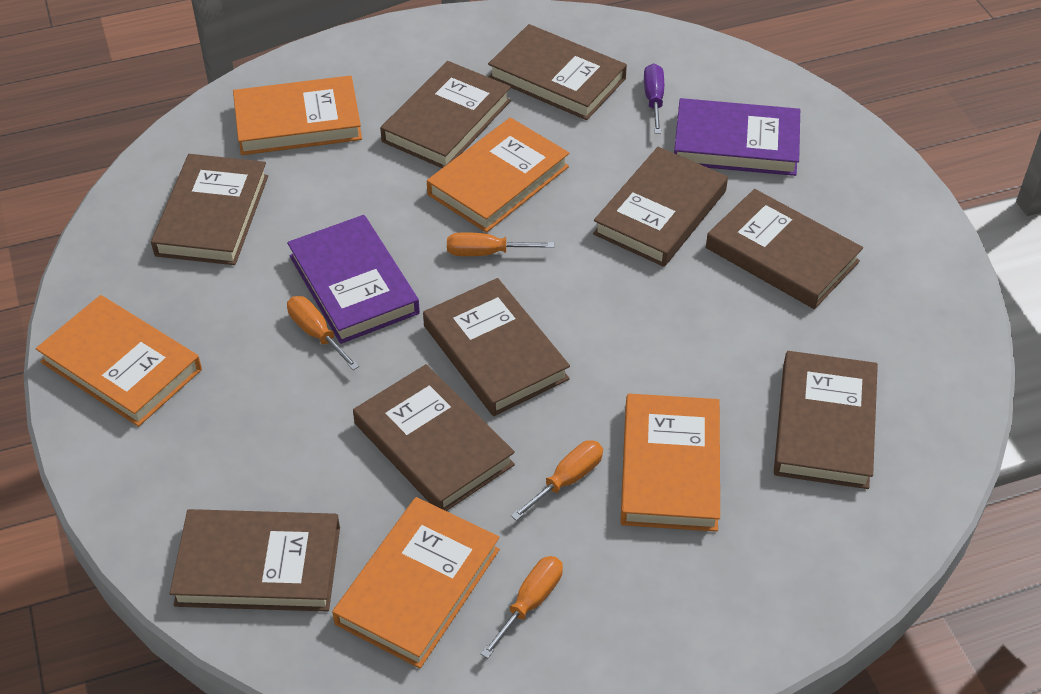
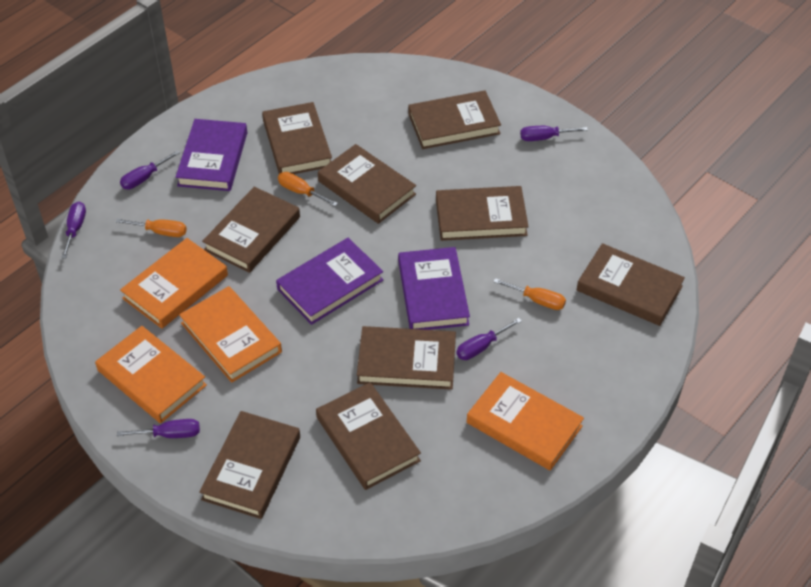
orange book: 5 -> 4
orange screwdriver: 4 -> 3
purple book: 2 -> 3
purple screwdriver: 1 -> 5

